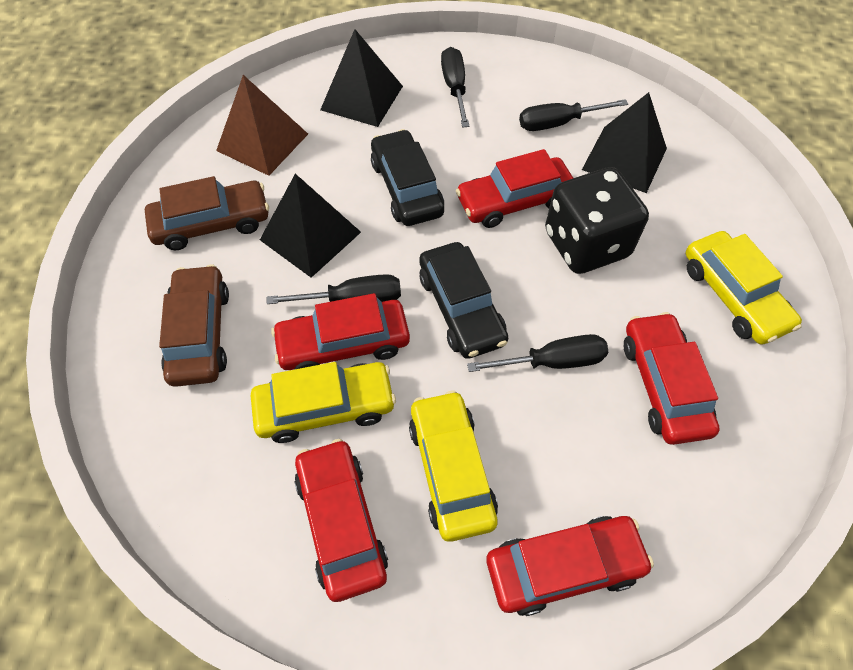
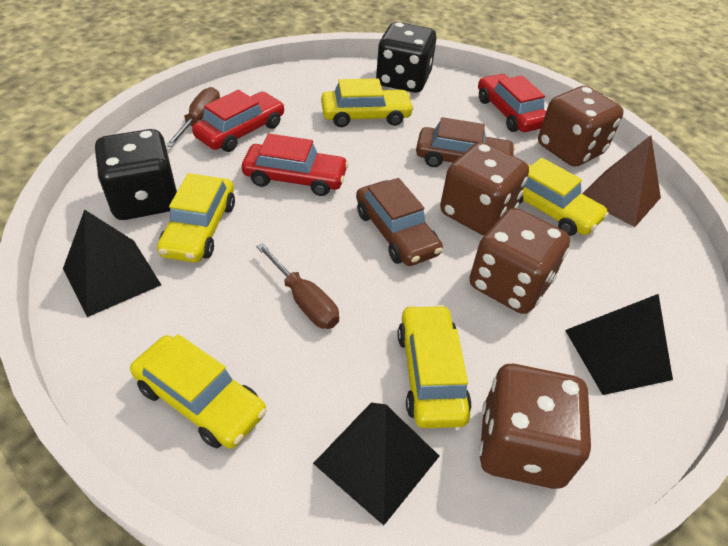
black car: 2 -> 0
black dice: 1 -> 2
black screwdriver: 4 -> 0
brown dice: 0 -> 4
brown screwdriver: 0 -> 2
red car: 5 -> 3
yellow car: 3 -> 5

